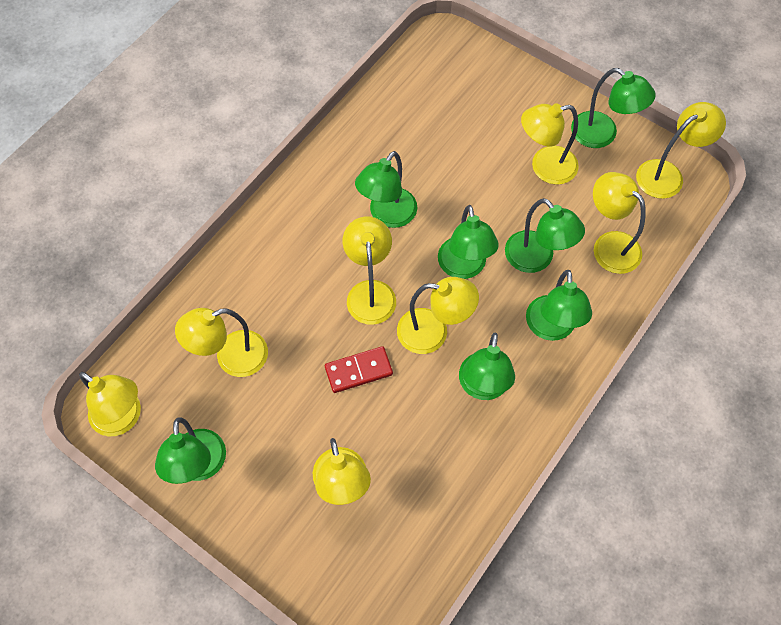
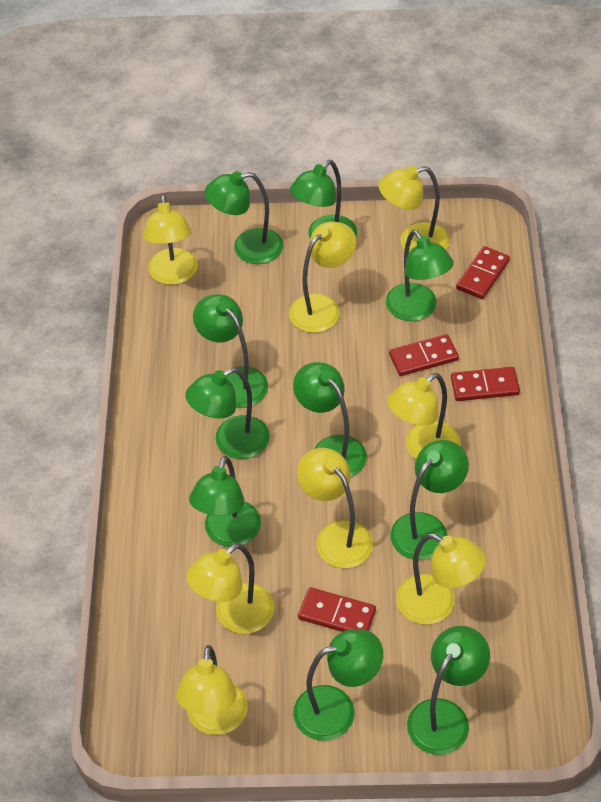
green lamp: 7 -> 10
red domino: 1 -> 4

